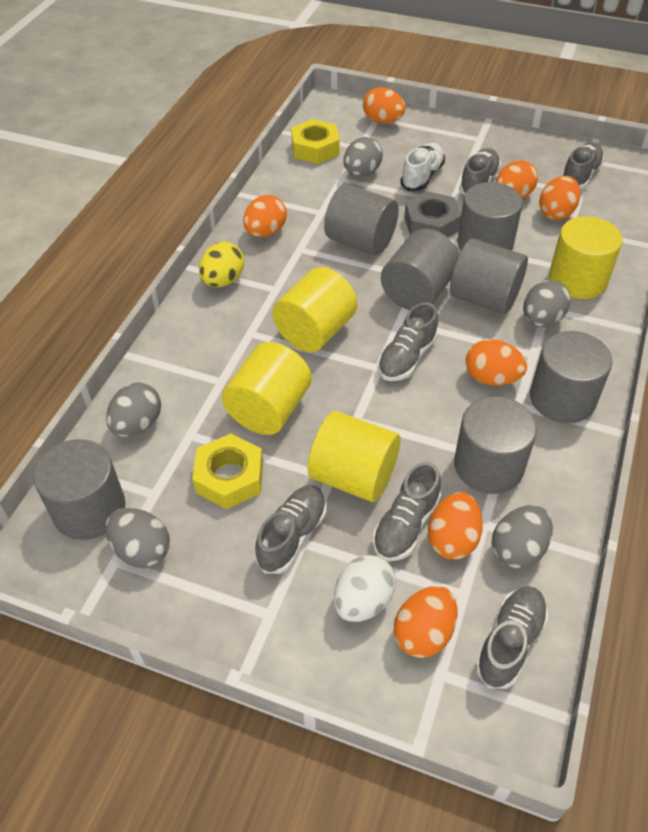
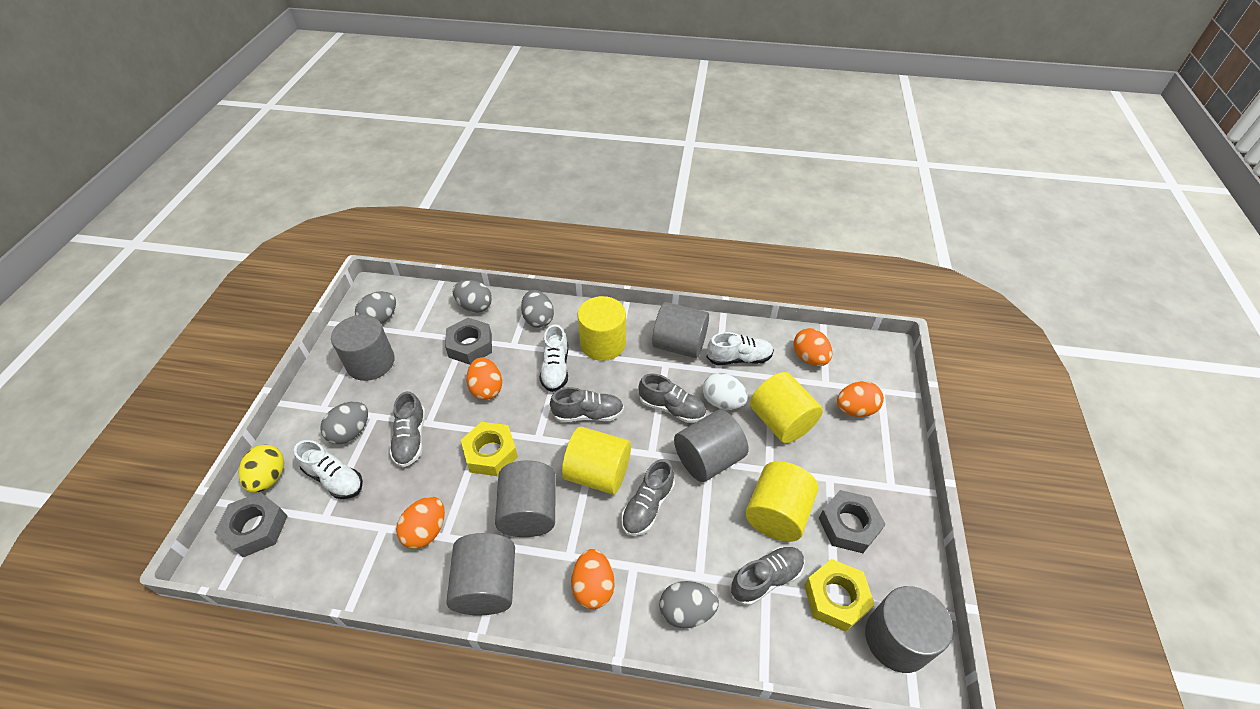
grey cylinder: 7 -> 6
grey nut: 1 -> 3
grey shoe: 6 -> 5
orange egg: 7 -> 5
white shoe: 1 -> 3

